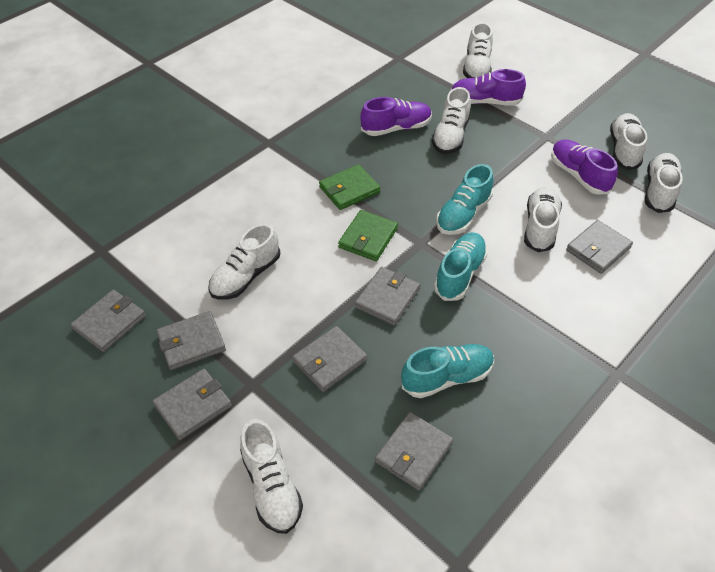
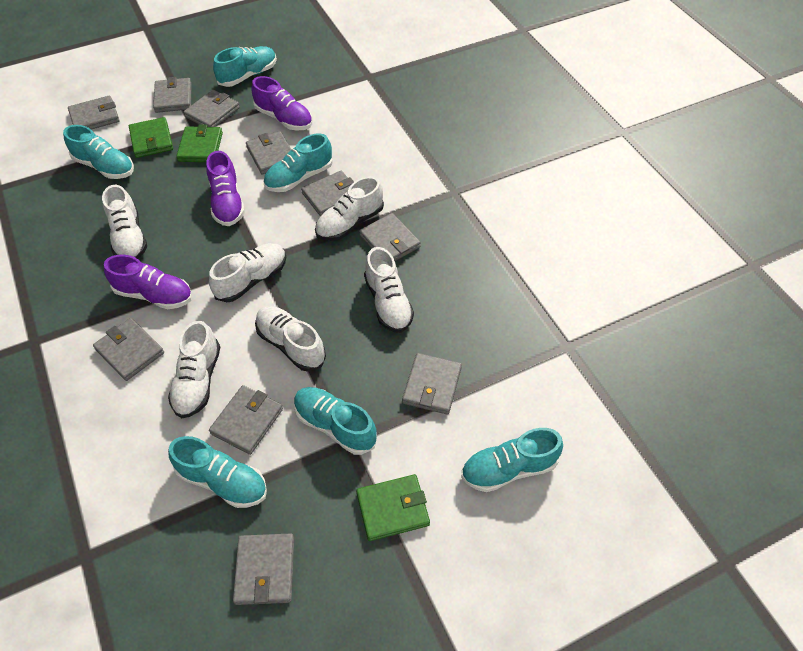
green wallet: 2 -> 3
grey wallet: 7 -> 10
turquoise shoe: 3 -> 6
white shoe: 7 -> 6

